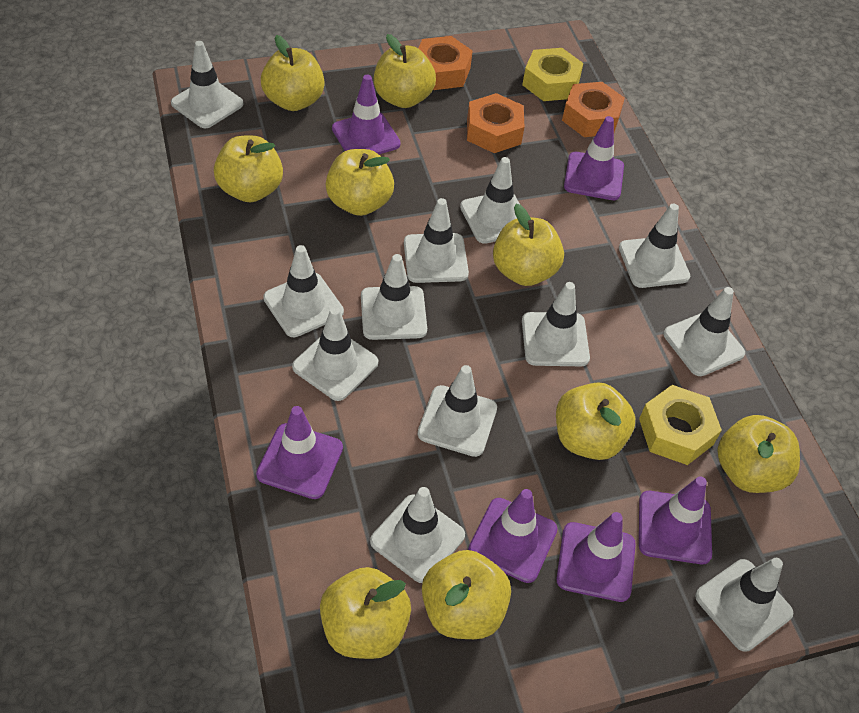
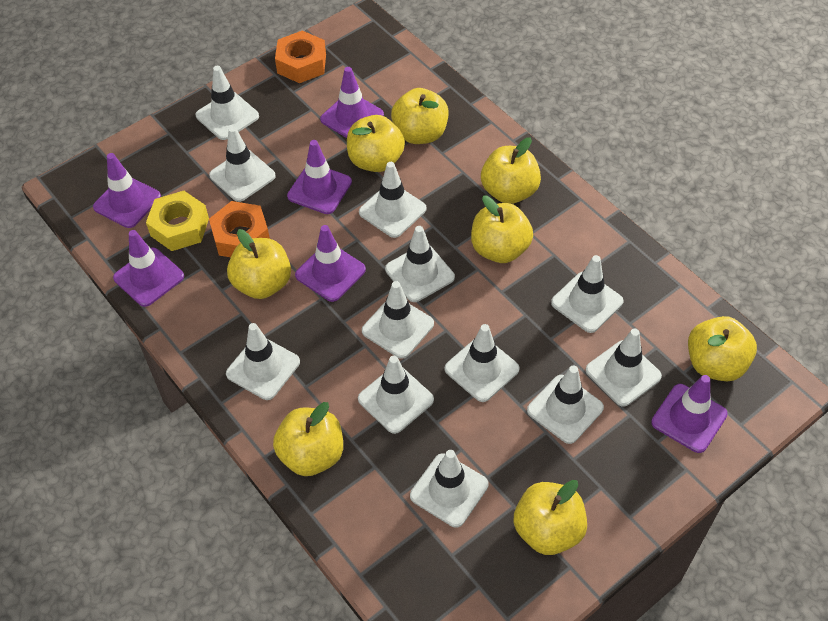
orange nut: 3 -> 2
yellow apple: 9 -> 8
yellow nut: 2 -> 1

